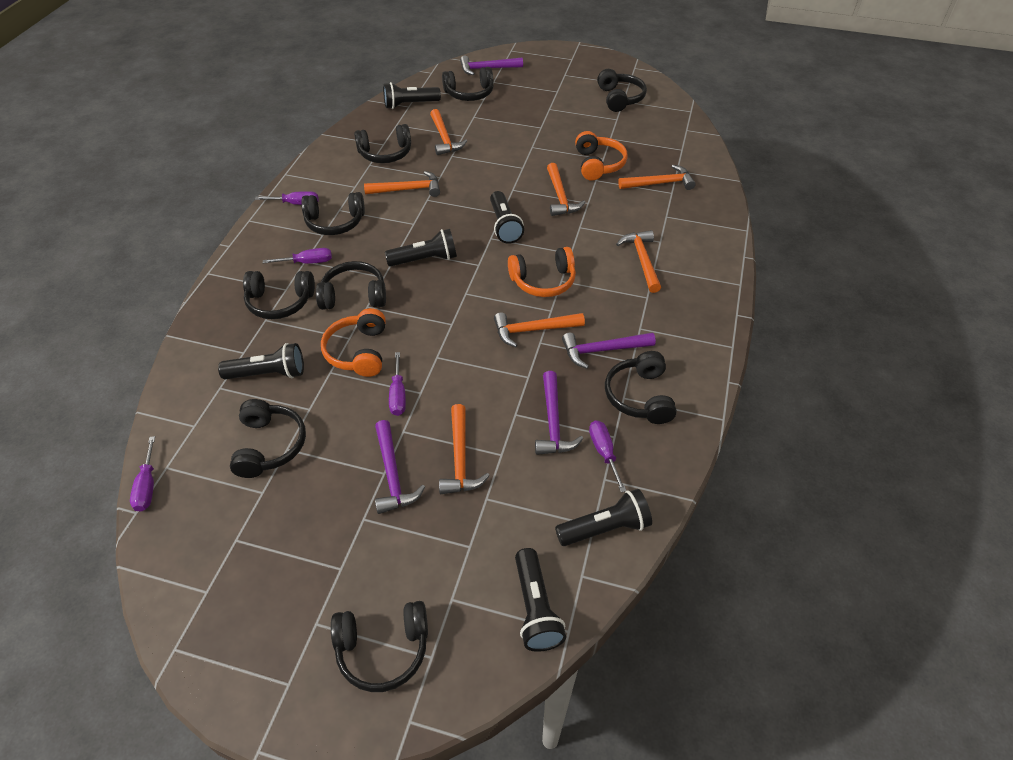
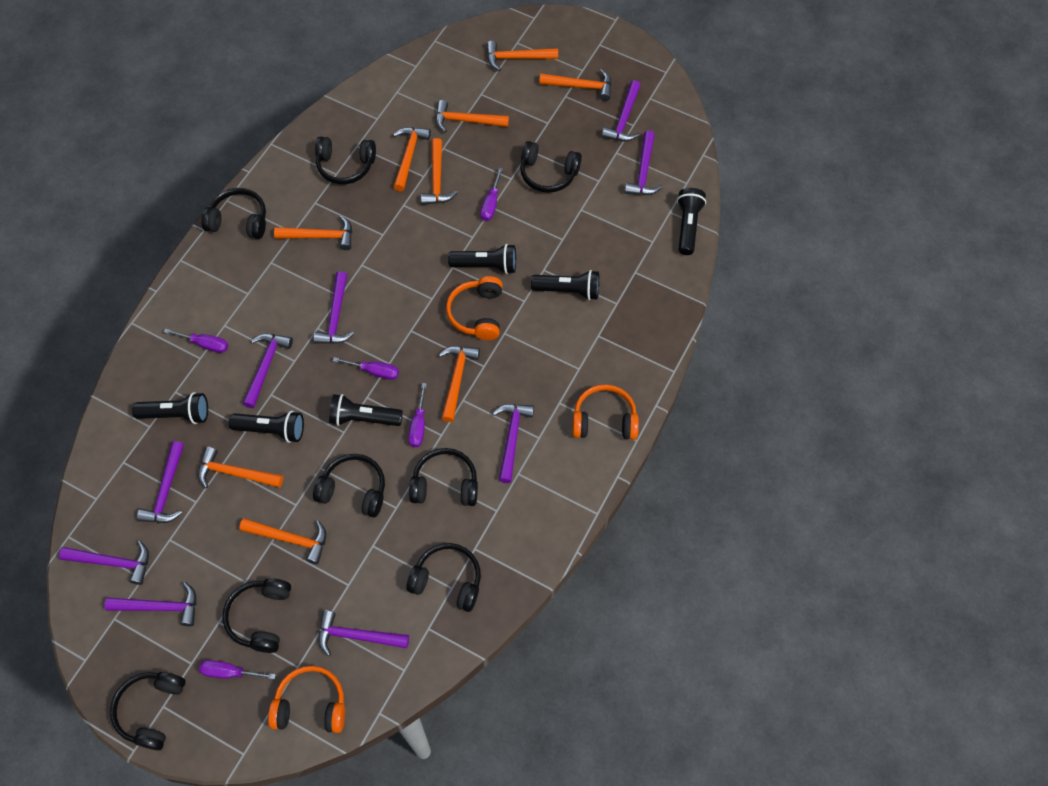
black headphones: 9 -> 8
orange hammer: 7 -> 9
purple hammer: 4 -> 9

